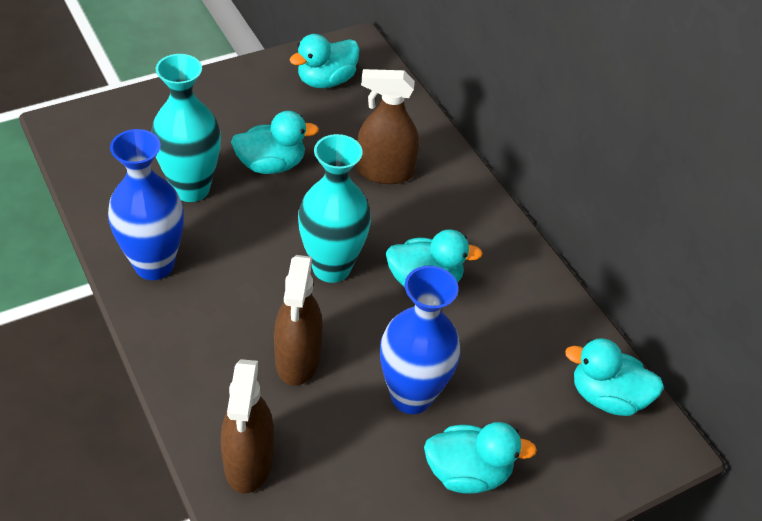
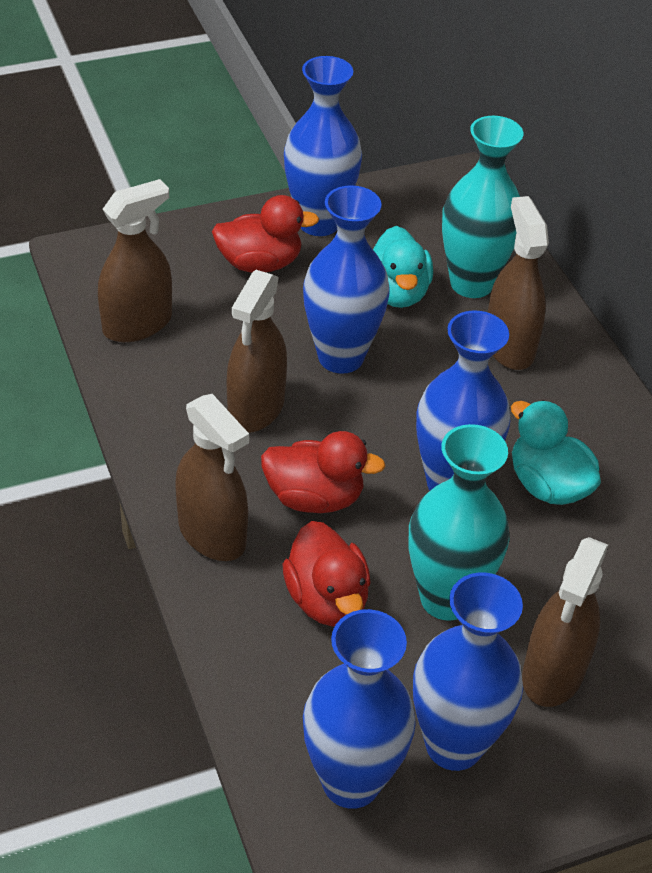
blue vase: 2 -> 5
brown spray bottle: 3 -> 5
red duck: 0 -> 3
turquoise duck: 5 -> 2

